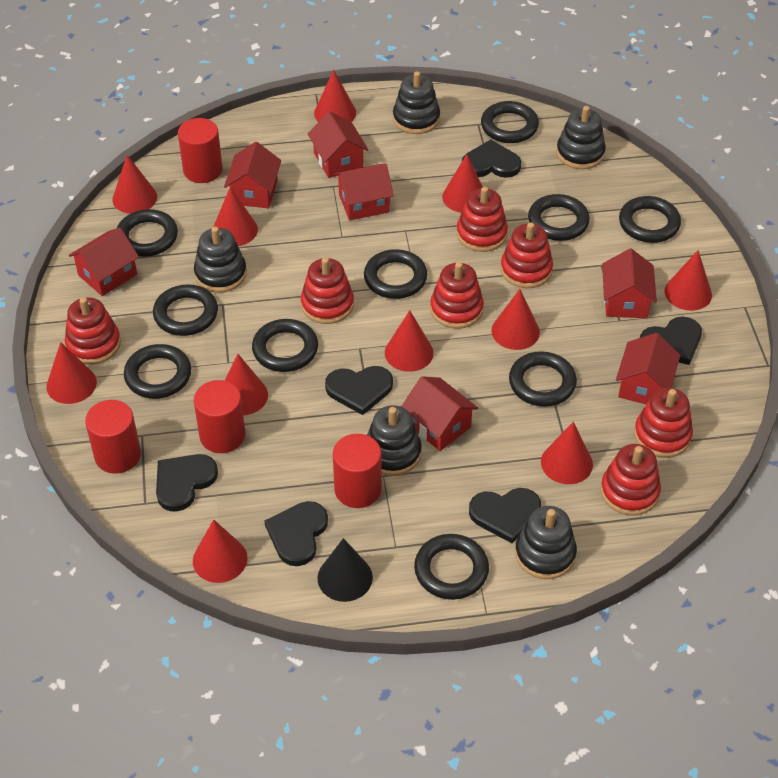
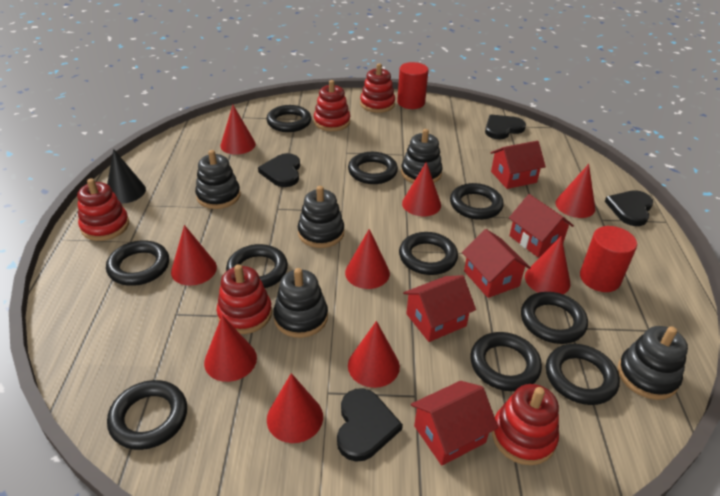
black heart: 6 -> 4
red cone: 11 -> 9
red cylinder: 4 -> 2
red house: 7 -> 5
red stacking toy: 7 -> 5

